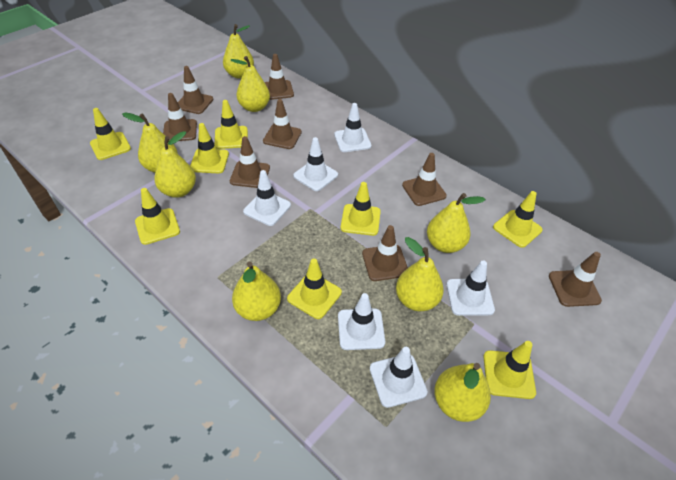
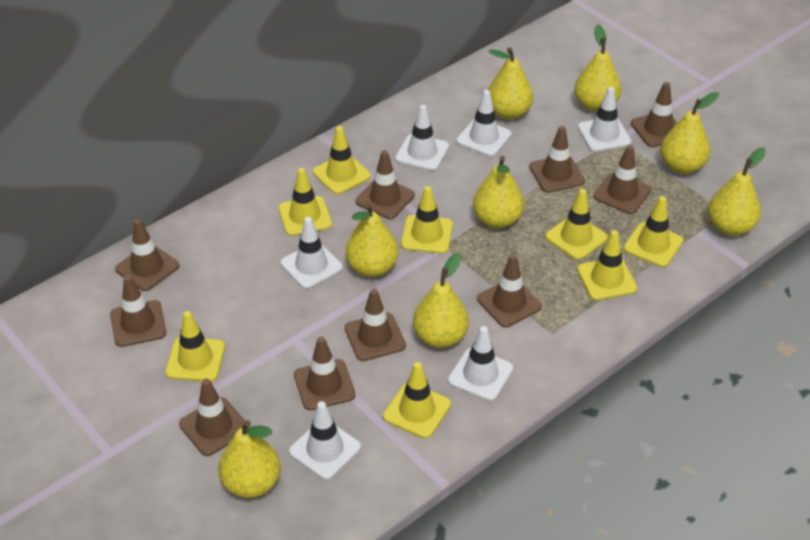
brown traffic cone: 8 -> 10

